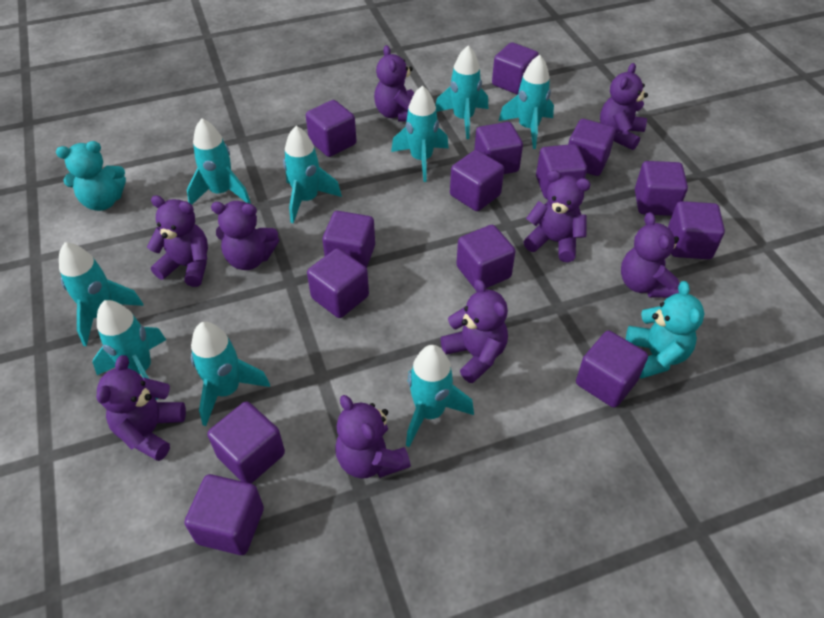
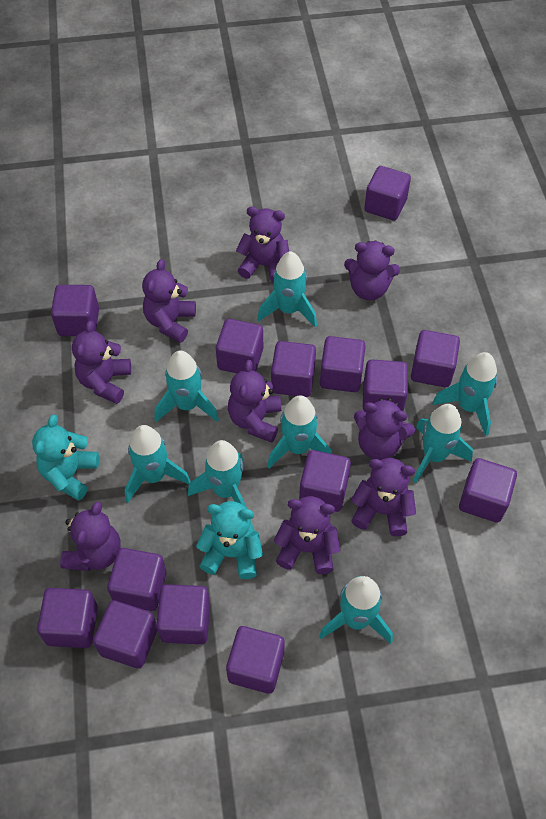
turquoise rocket: 9 -> 8

